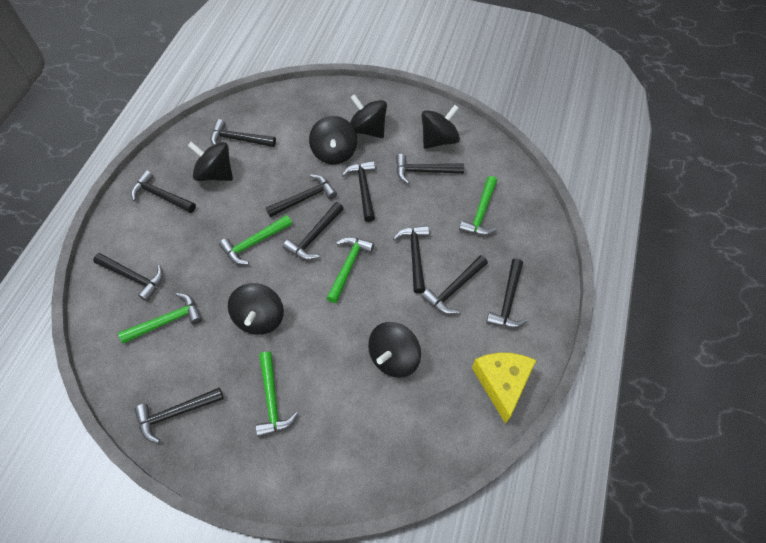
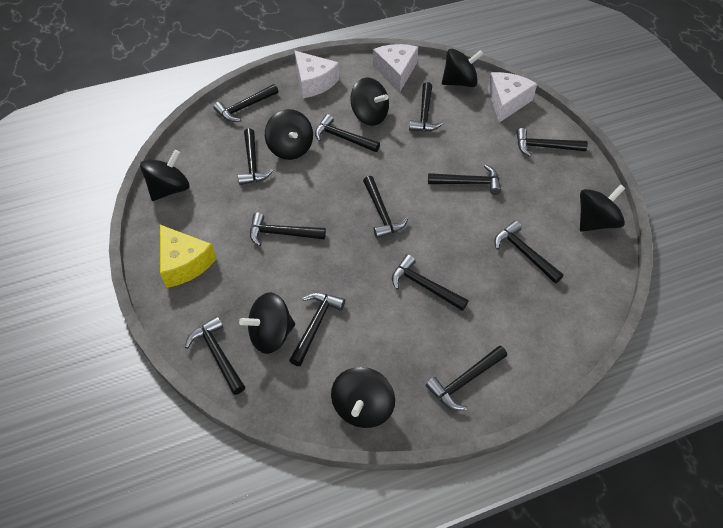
black hammer: 11 -> 13
black spinning top: 6 -> 7
green hammer: 5 -> 0
white cheese: 0 -> 3

